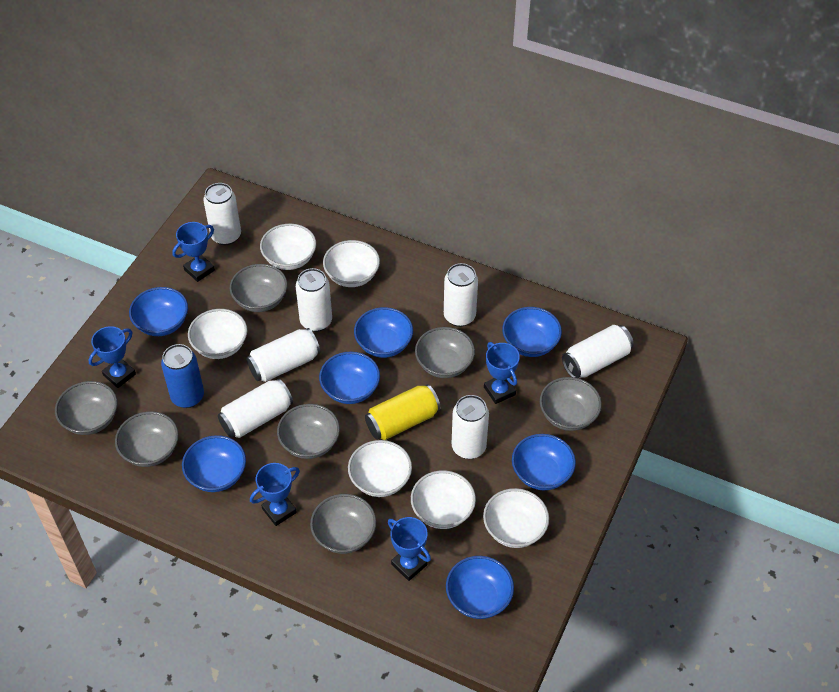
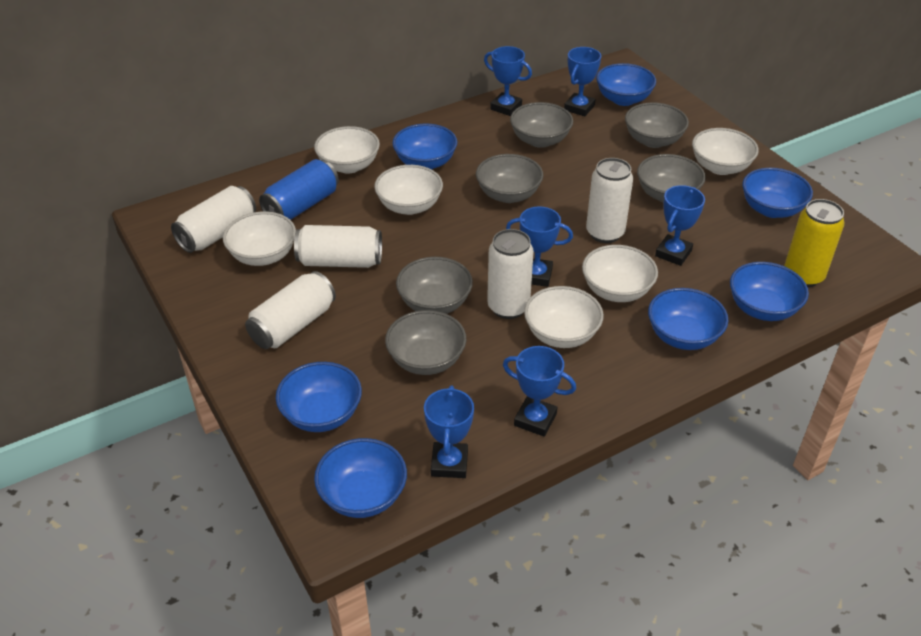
blue trophy: 5 -> 6
grey bowl: 7 -> 6
white can: 7 -> 5

